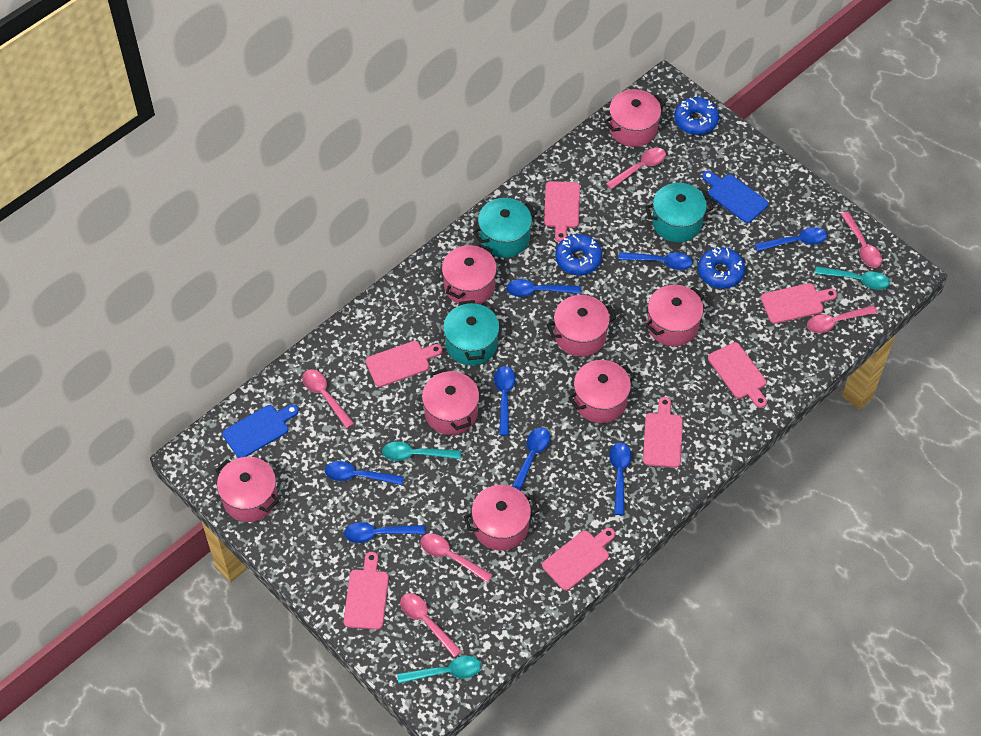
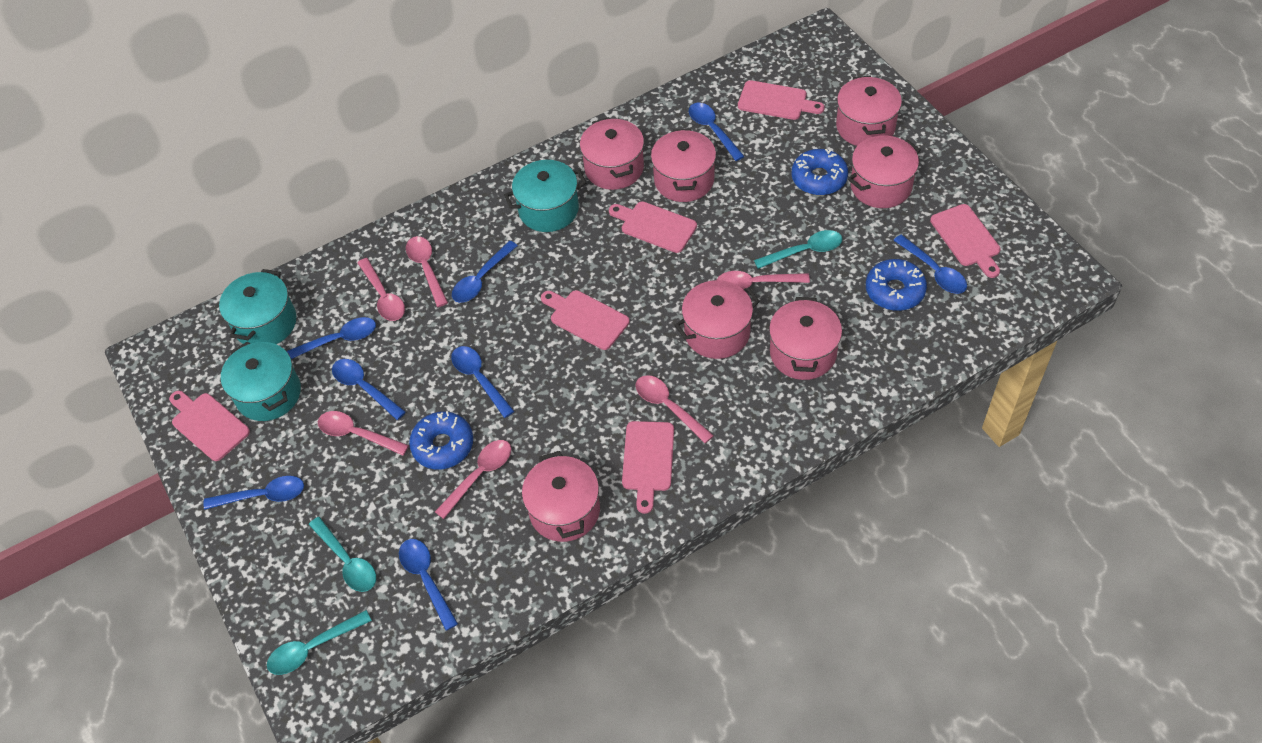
blue cutting board: 2 -> 0
pink cutting board: 7 -> 6
pink pot: 8 -> 7

